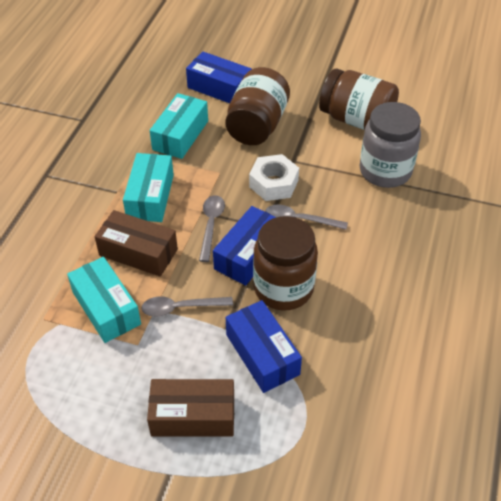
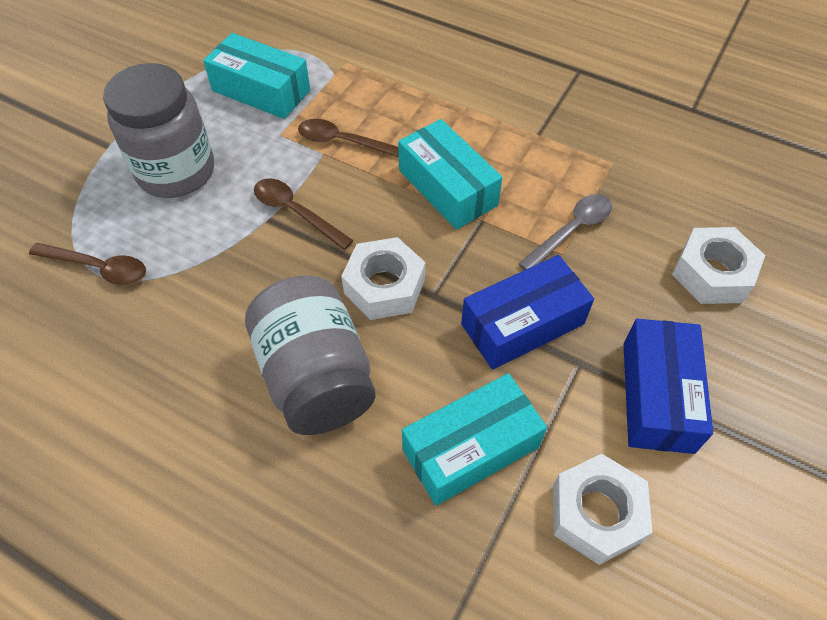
blue box: 3 -> 2
brown box: 2 -> 0
brown jar: 3 -> 0
brown spoon: 0 -> 3
grey jar: 1 -> 2
grey spoon: 3 -> 1
white nut: 1 -> 3

